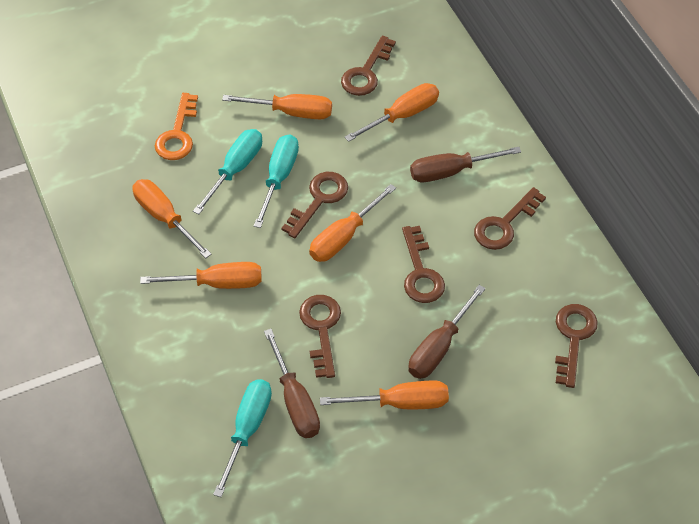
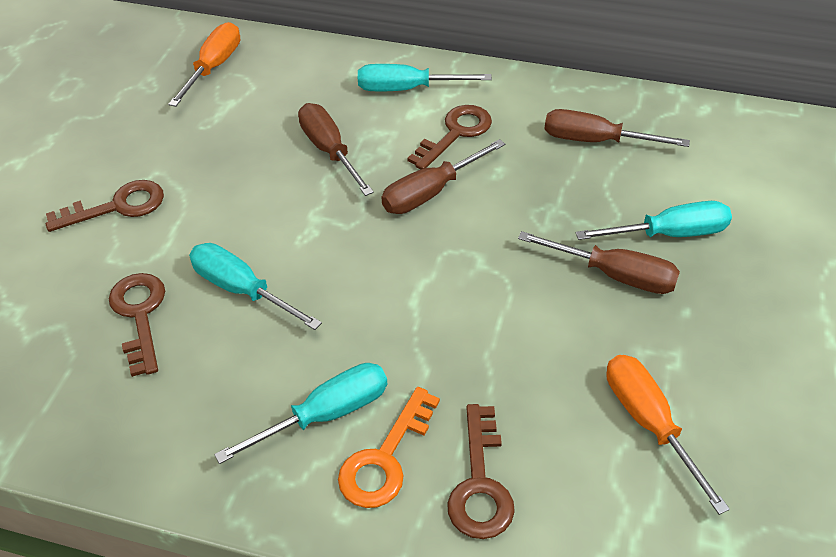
brown key: 6 -> 4
brown screwdriver: 3 -> 4
orange screwdriver: 6 -> 2
turquoise screwdriver: 3 -> 4

